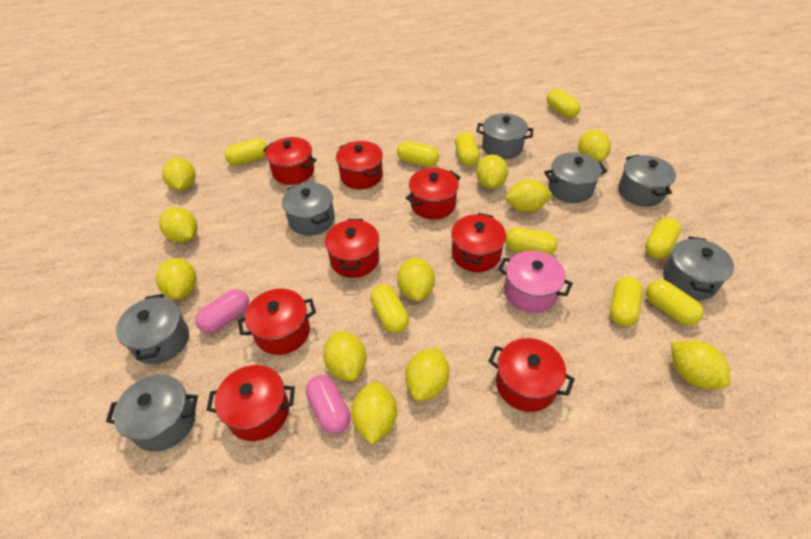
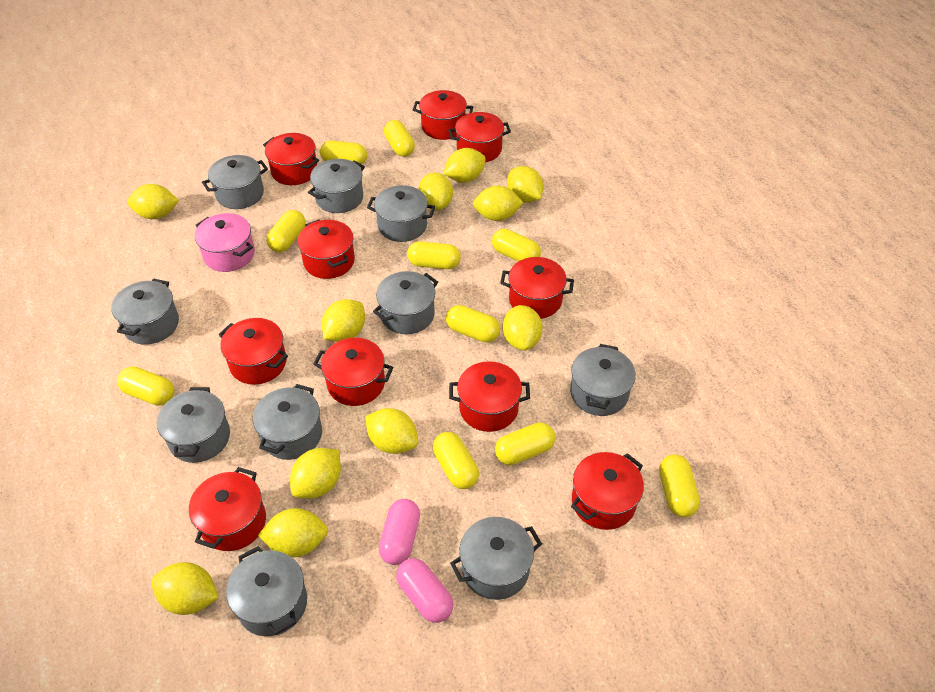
grey pot: 7 -> 10
red pot: 8 -> 10
yellow capsule: 9 -> 10

